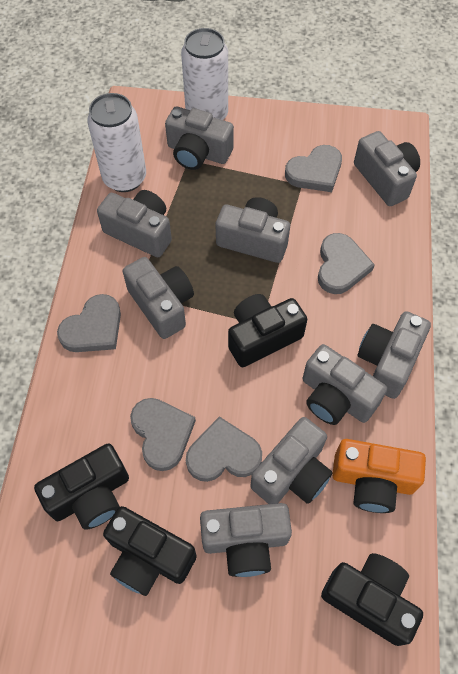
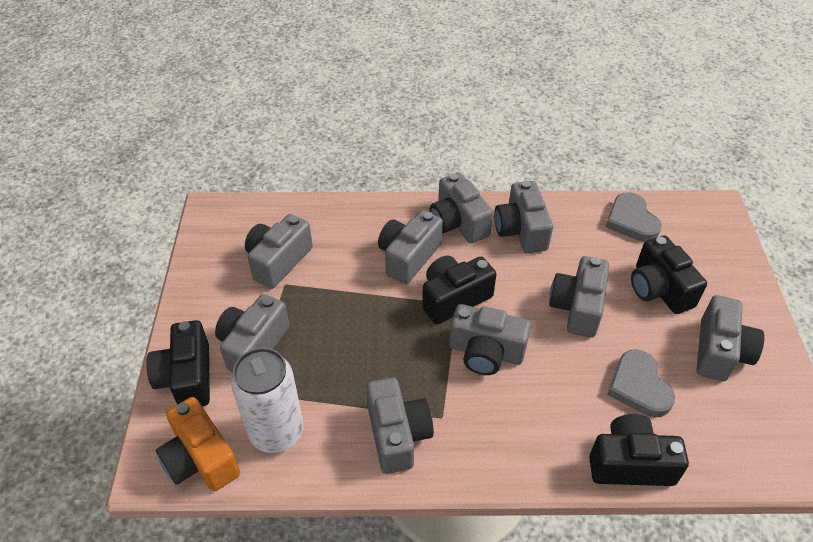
grey heart: 5 -> 2
white can: 2 -> 1

